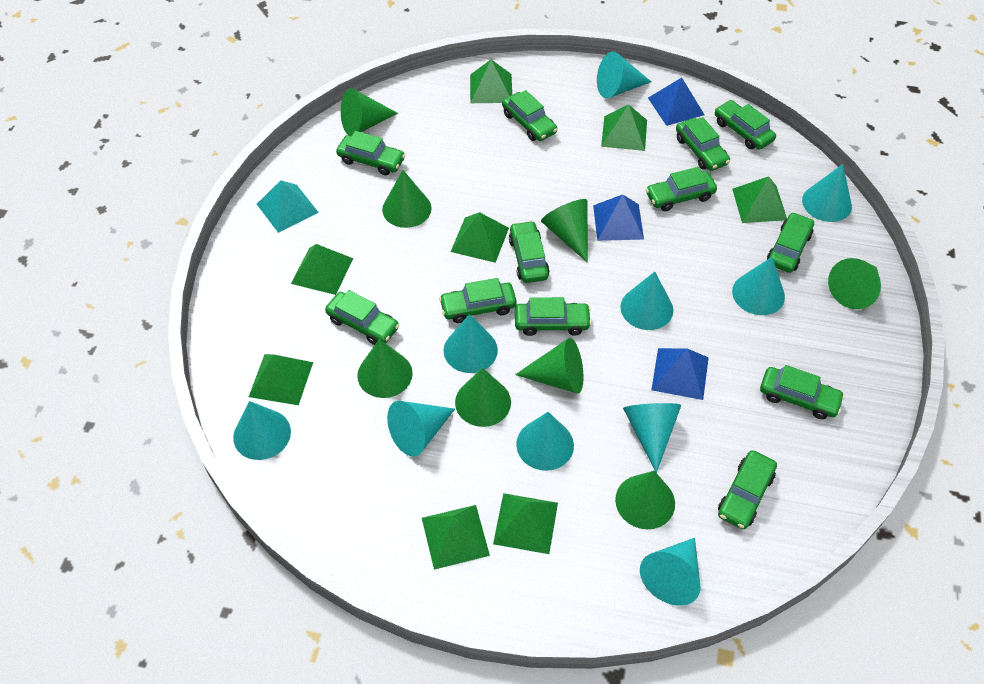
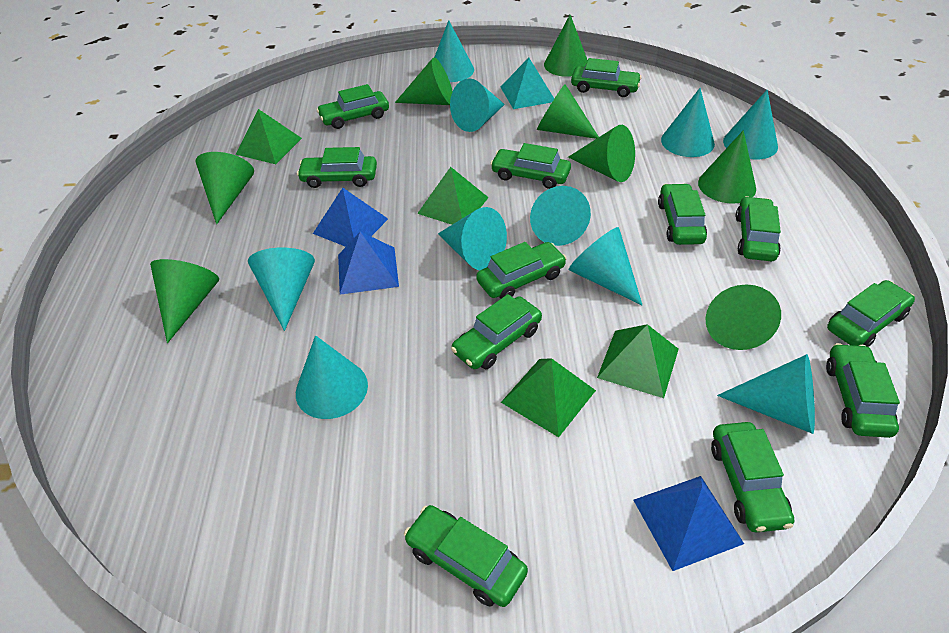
green pyramid: 8 -> 4

